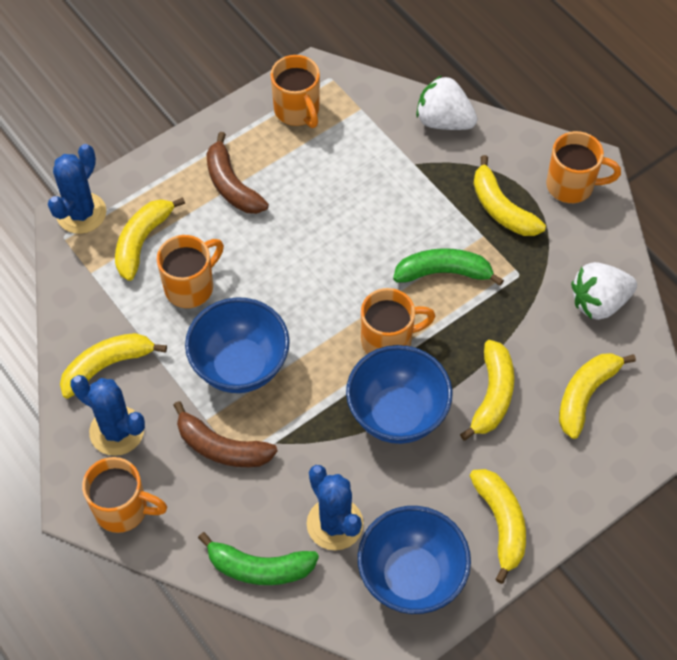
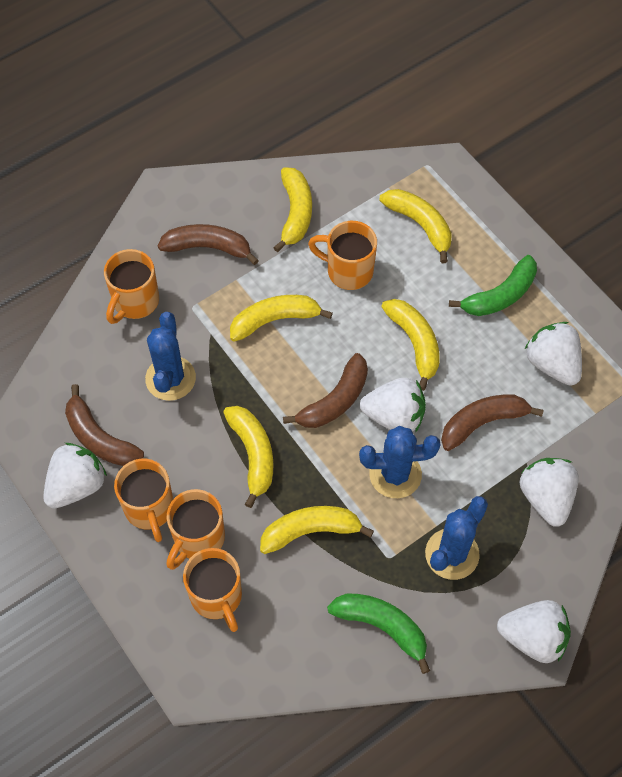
blue bowl: 3 -> 0
brown banana: 2 -> 4
white strawberry: 2 -> 5

